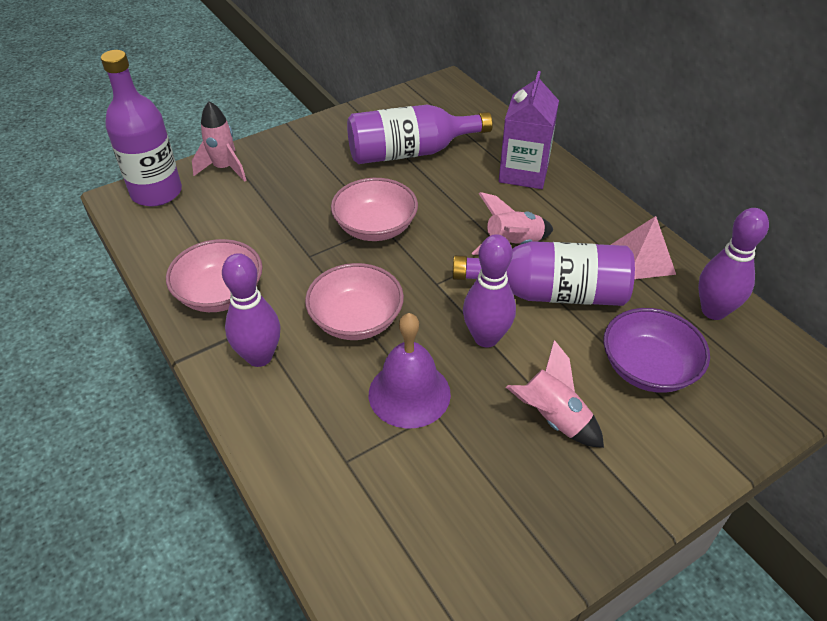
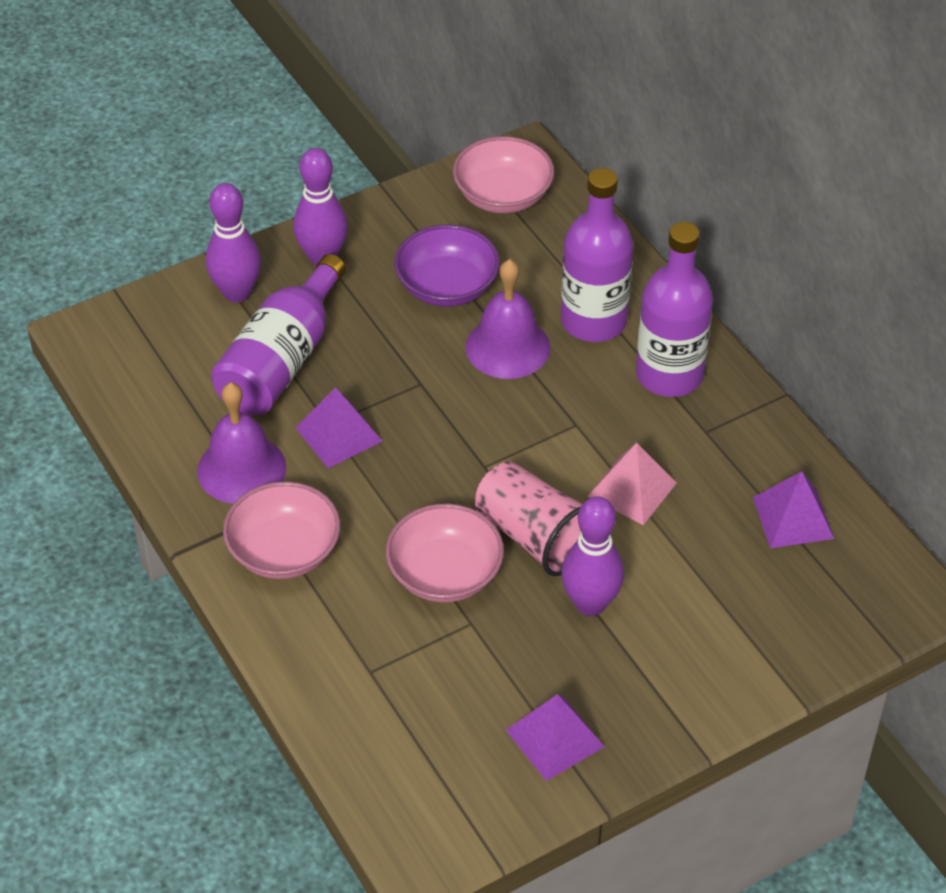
pink cup: 0 -> 1
pink rocket: 3 -> 0
purple bell: 1 -> 2
purple carton: 1 -> 0
purple pyramid: 0 -> 3

